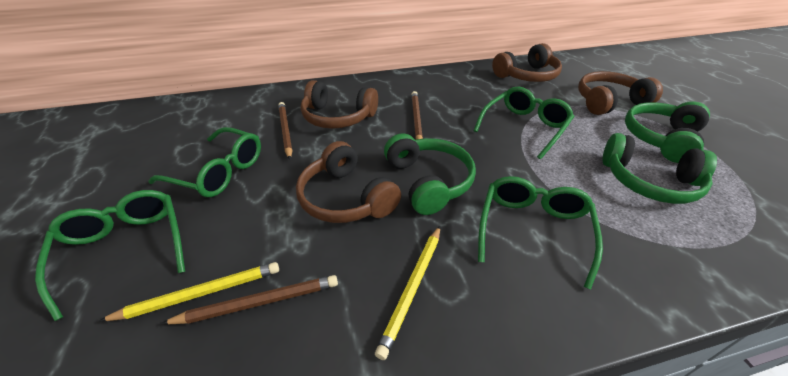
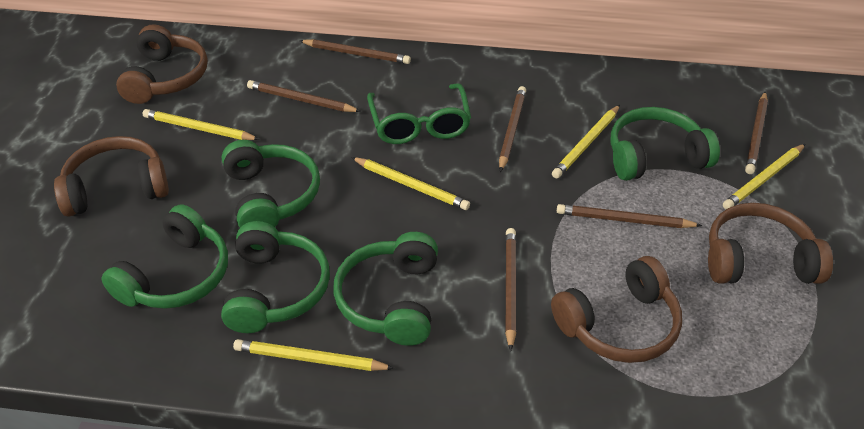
brown pencil: 3 -> 6
green glasses: 4 -> 1
green headphones: 3 -> 5
yellow pencil: 2 -> 5

